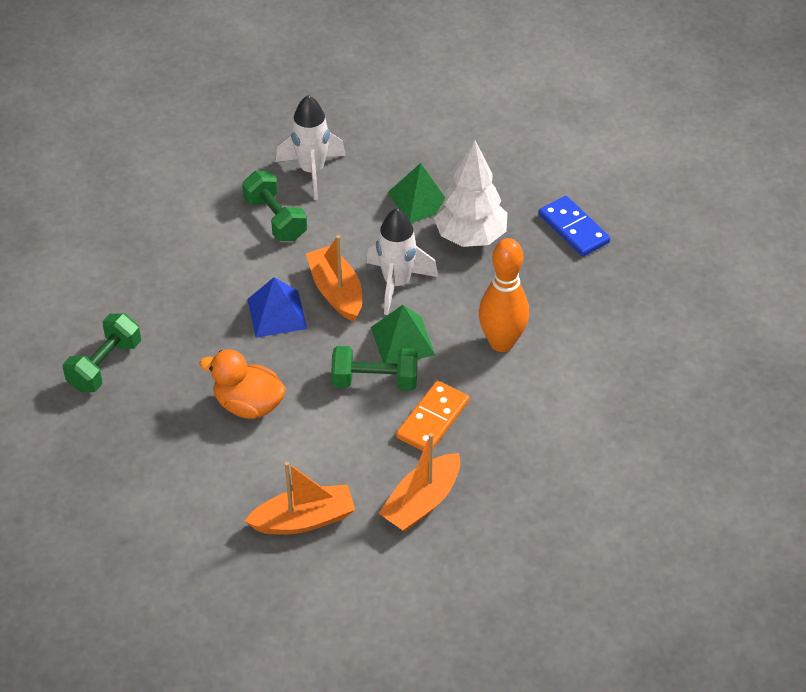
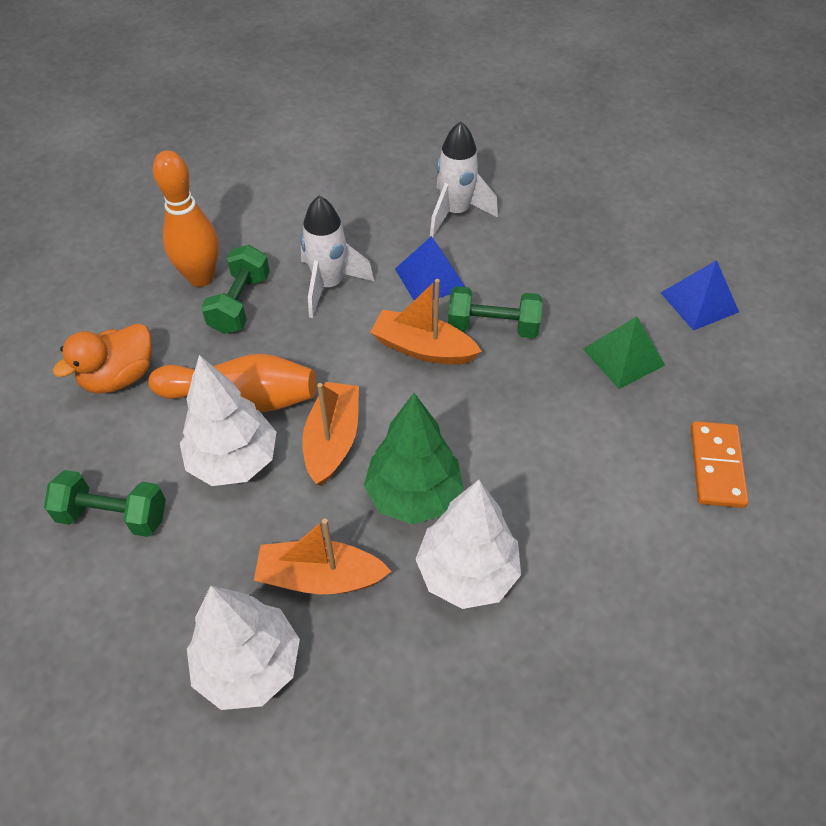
blue domino: 1 -> 0
blue pyramid: 1 -> 2
green pyramid: 2 -> 1
green tree: 0 -> 1
orange bowling pin: 1 -> 2
white tree: 1 -> 3

